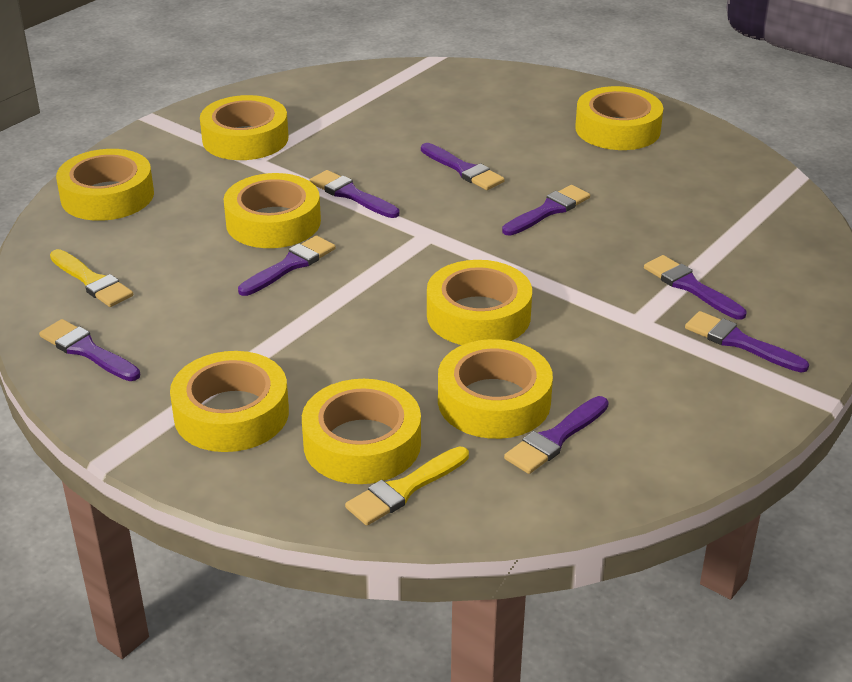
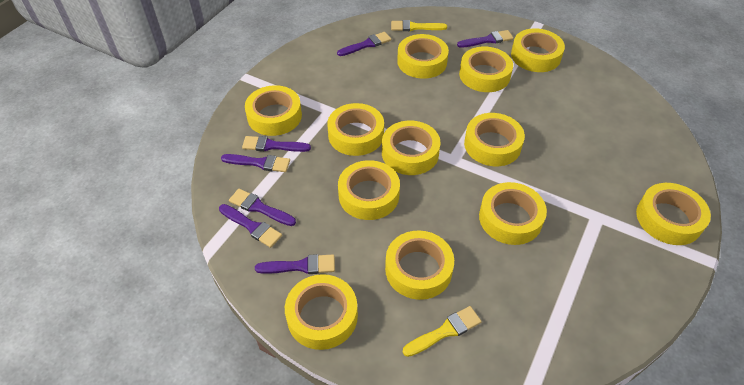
purple brush: 8 -> 7
yellow tape: 8 -> 12

